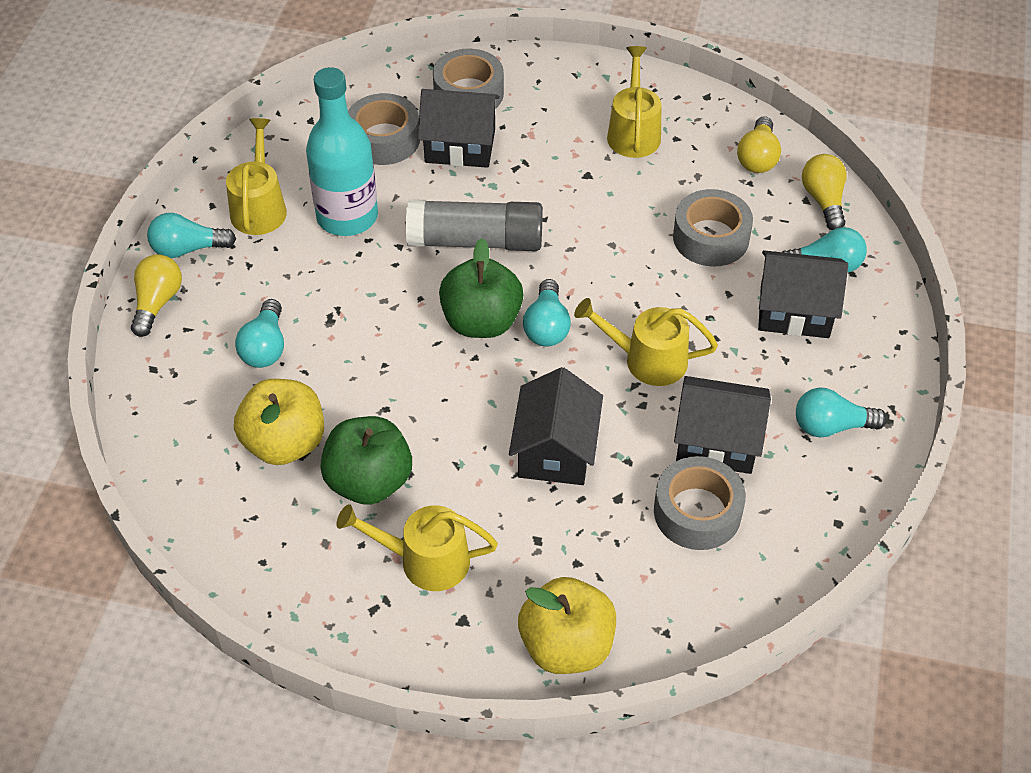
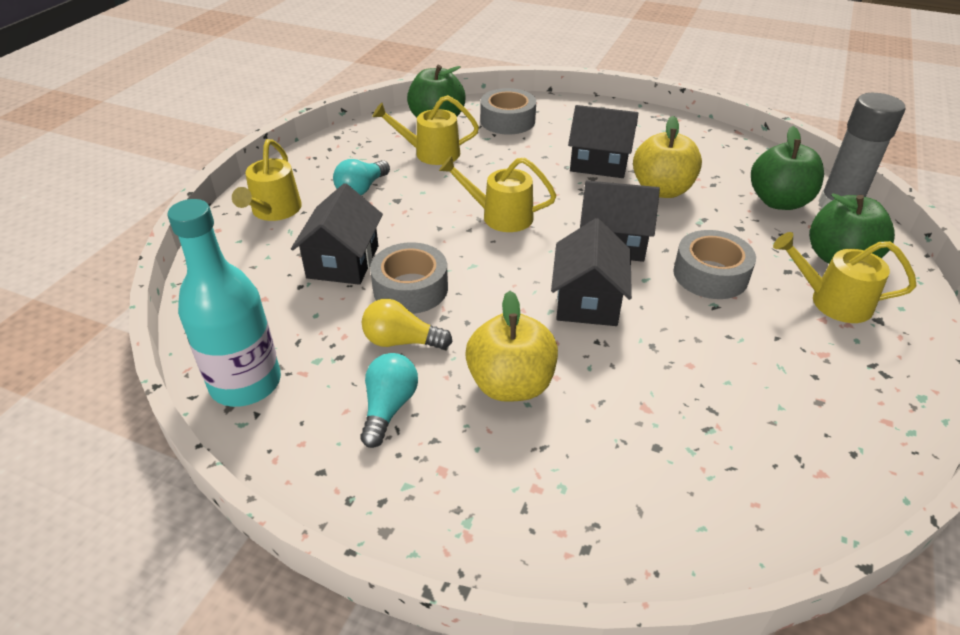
green apple: 2 -> 3
grey tape: 4 -> 3
turquoise light bulb: 5 -> 2
yellow light bulb: 3 -> 1

